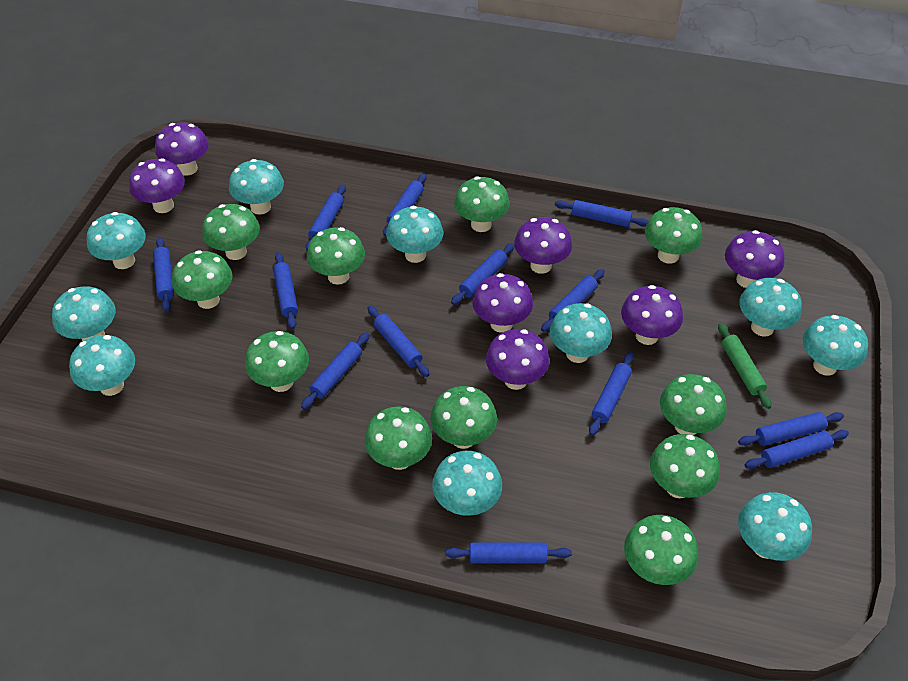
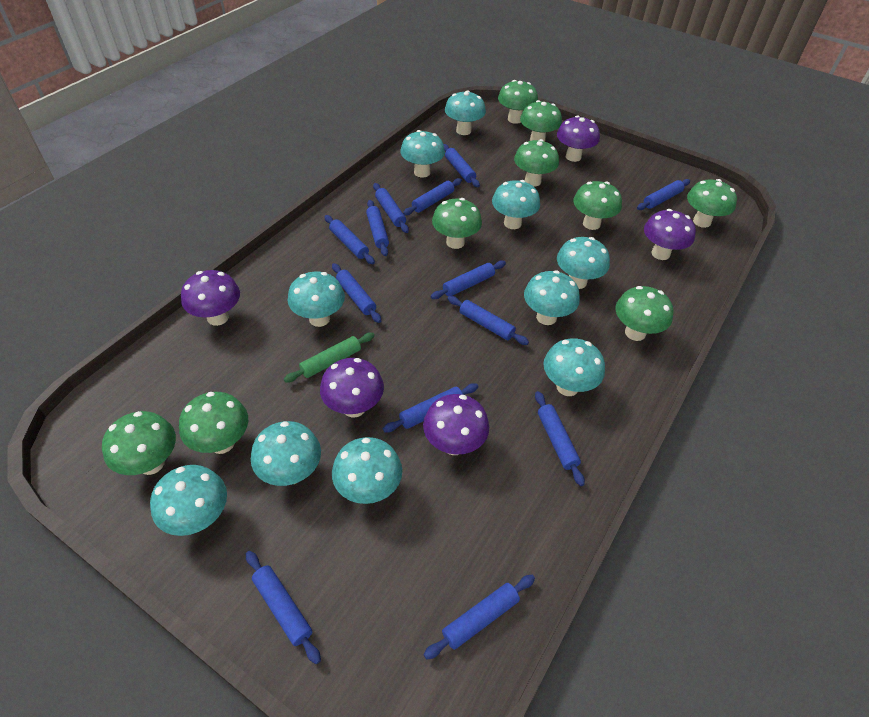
green mushroom: 11 -> 9
purple mushroom: 7 -> 5

